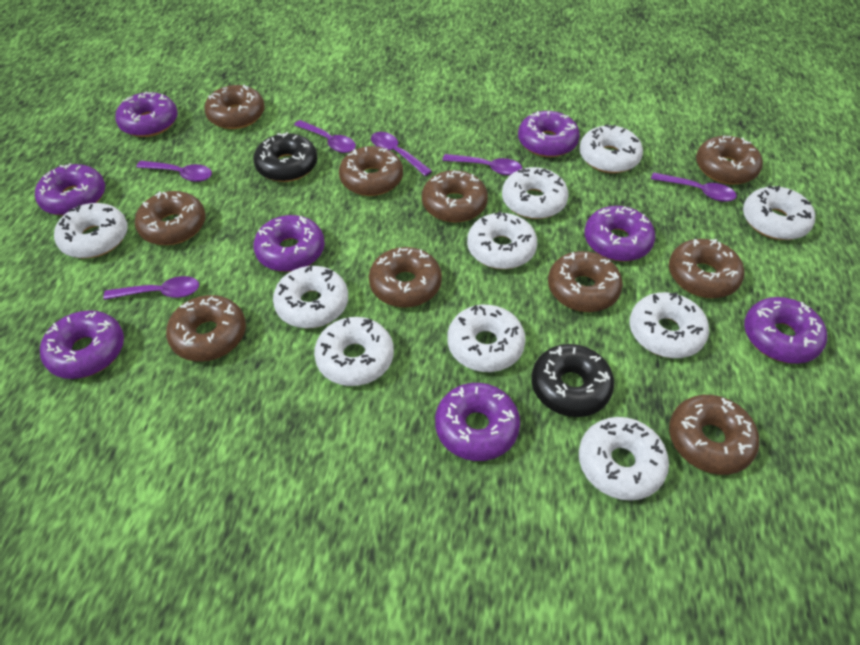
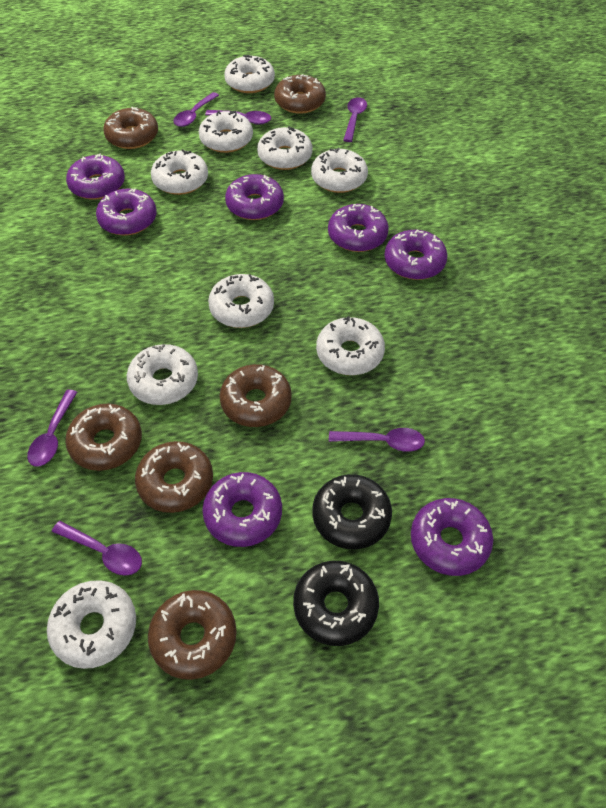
brown donut: 10 -> 6
purple donut: 8 -> 7
white donut: 10 -> 9

